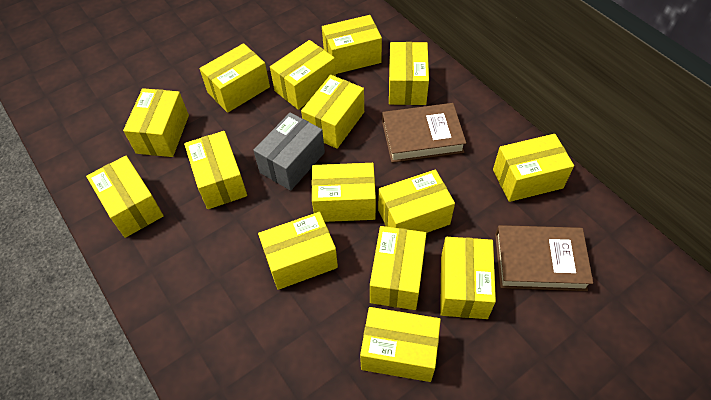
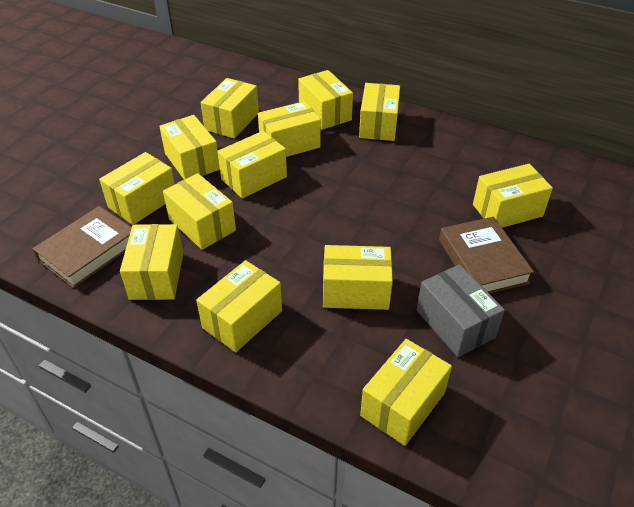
yellow box: 15 -> 13

